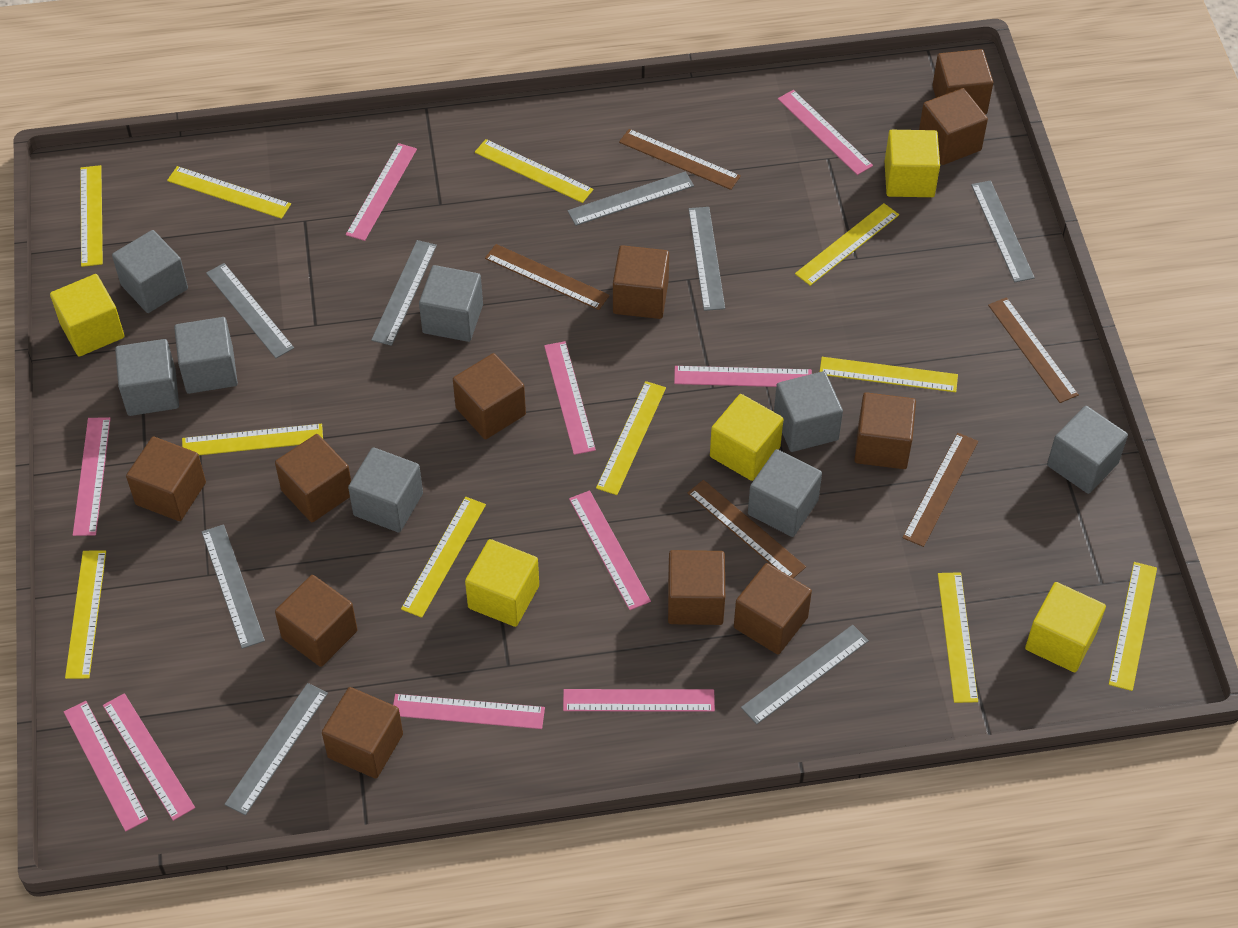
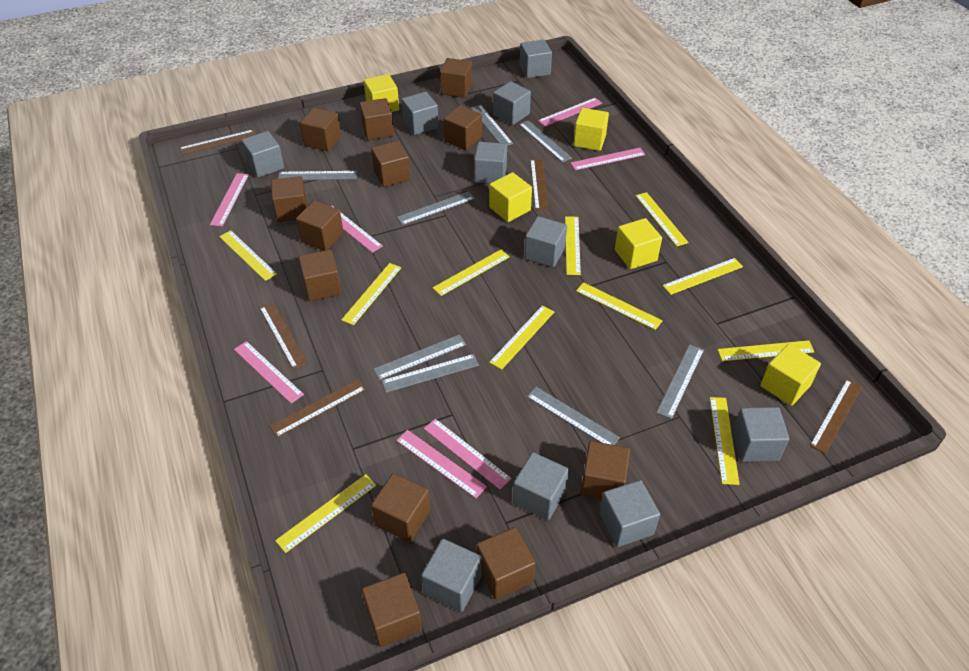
brown cube: 11 -> 12
grey cube: 8 -> 10
pink ruler: 10 -> 7

